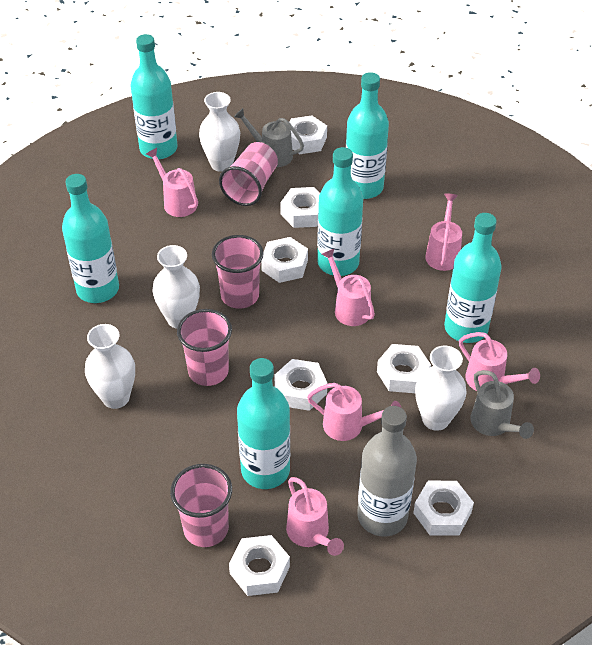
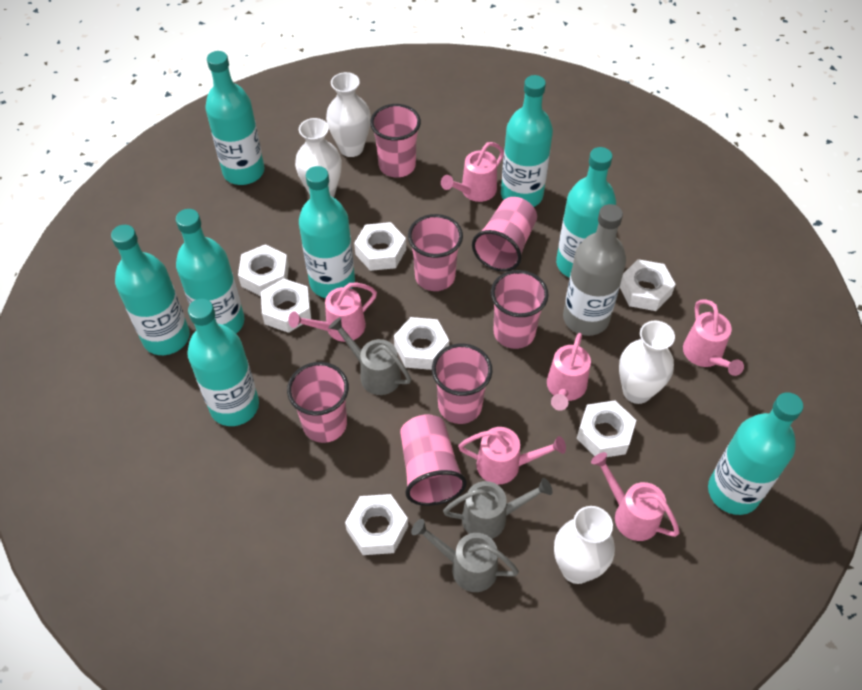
grey watering can: 2 -> 3
pink cup: 4 -> 7
turquoise bottle: 6 -> 8

